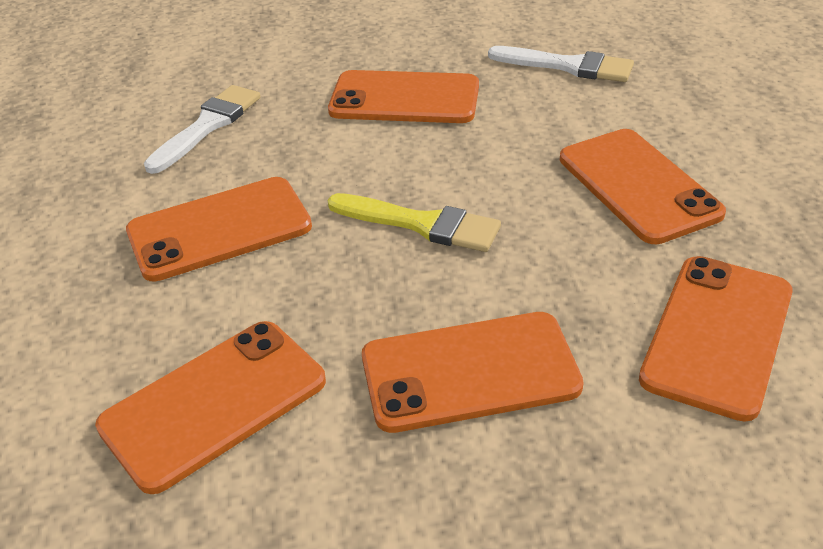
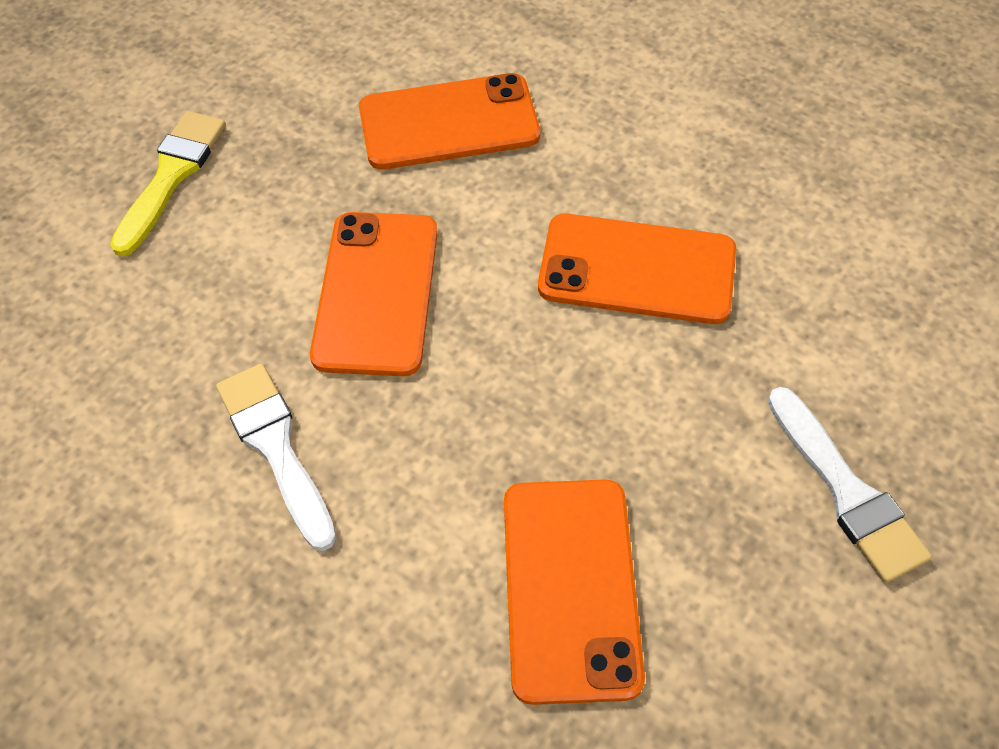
orange phone: 6 -> 4

